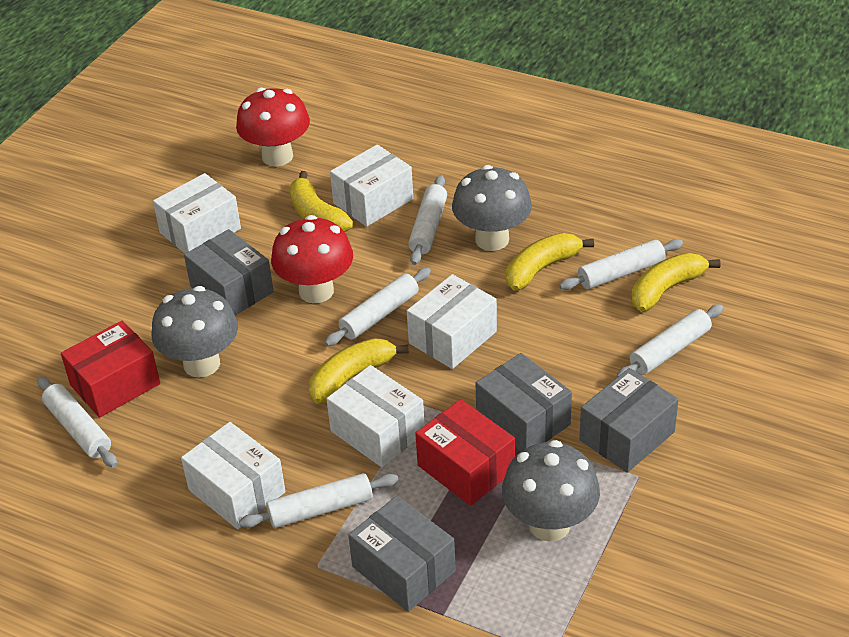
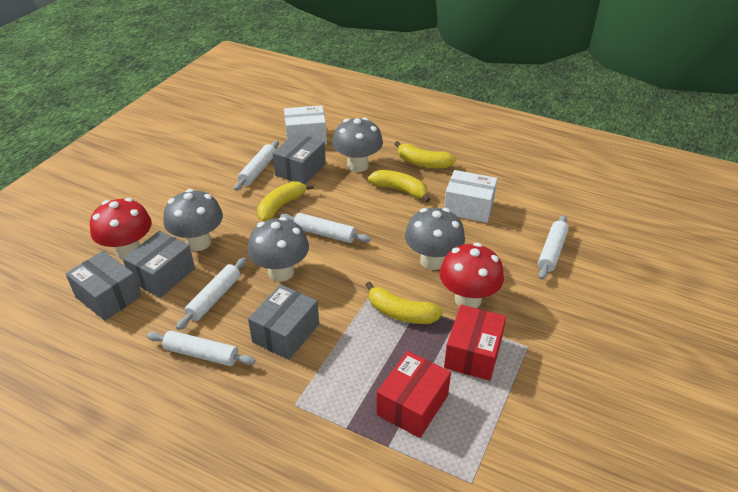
grey mushroom: 3 -> 4
white box: 5 -> 2
white rolling pin: 6 -> 5

